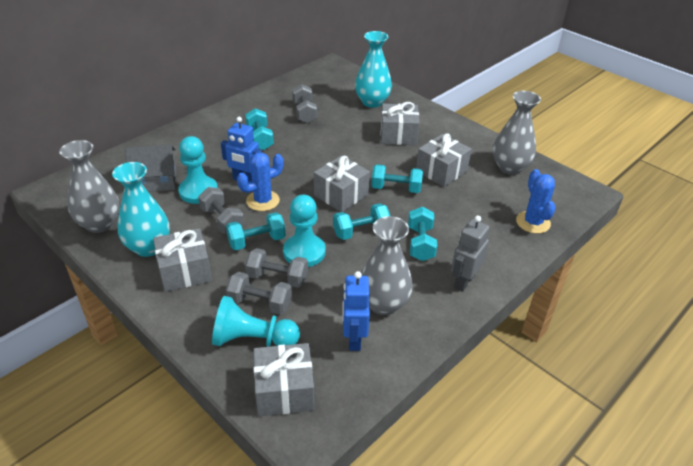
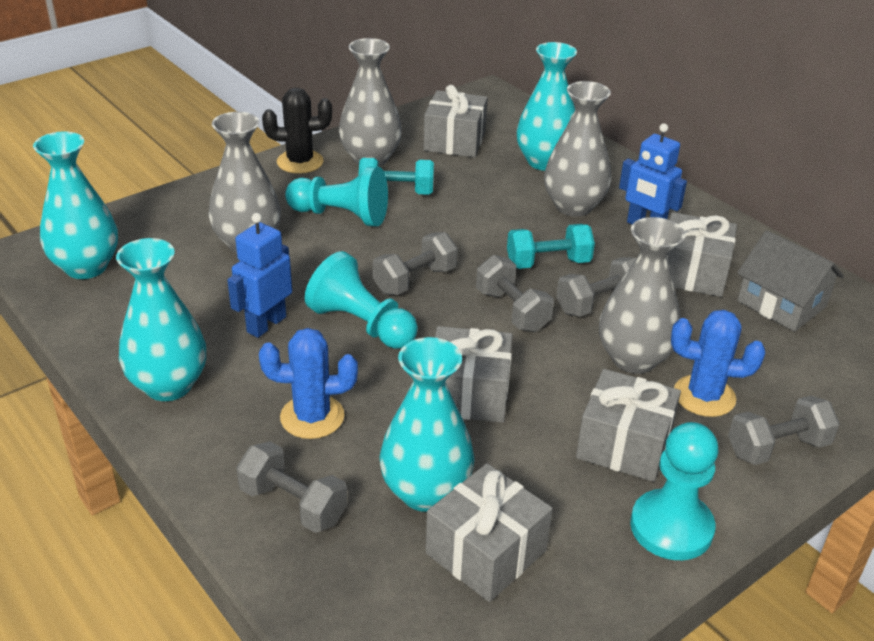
black cactus: 0 -> 1
grey dumbbell: 4 -> 5
grey robot: 1 -> 0
grey vase: 3 -> 4
turquoise dumbbell: 5 -> 2
turquoise vase: 2 -> 4

